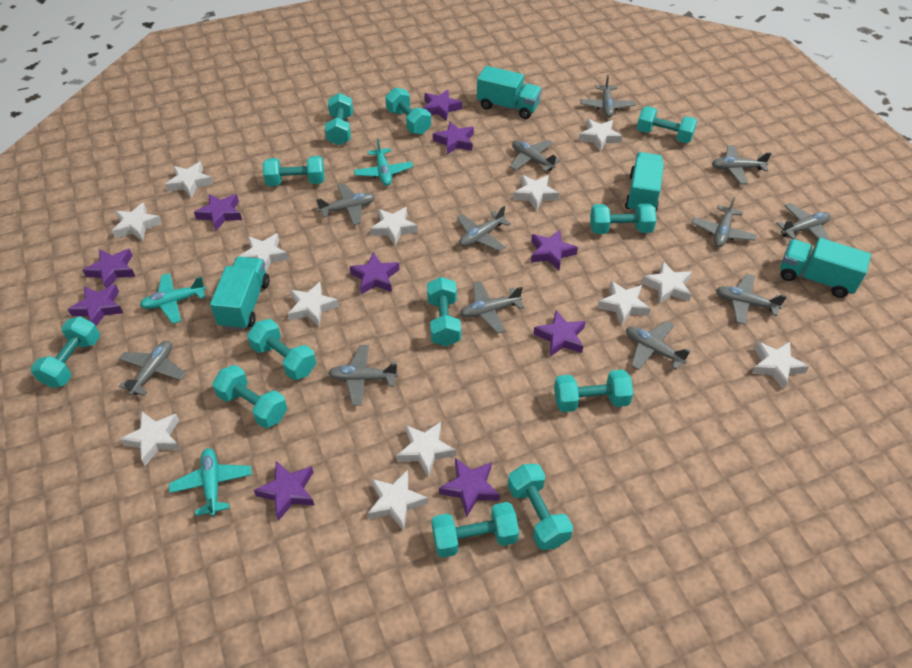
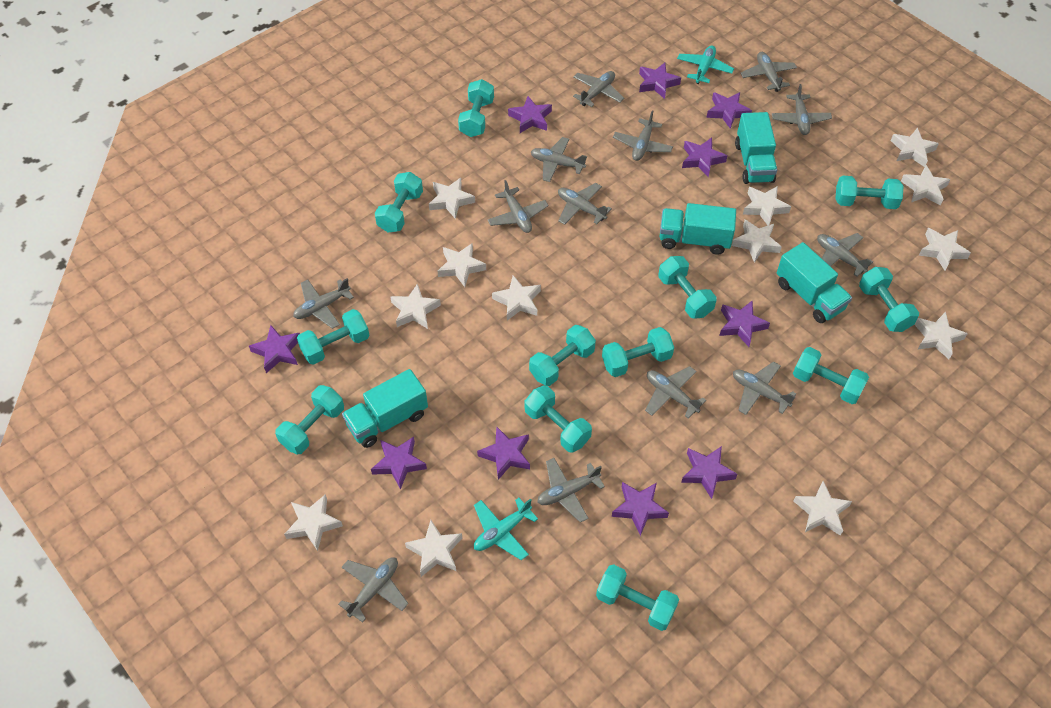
grey plane: 12 -> 13
turquoise plane: 3 -> 2

